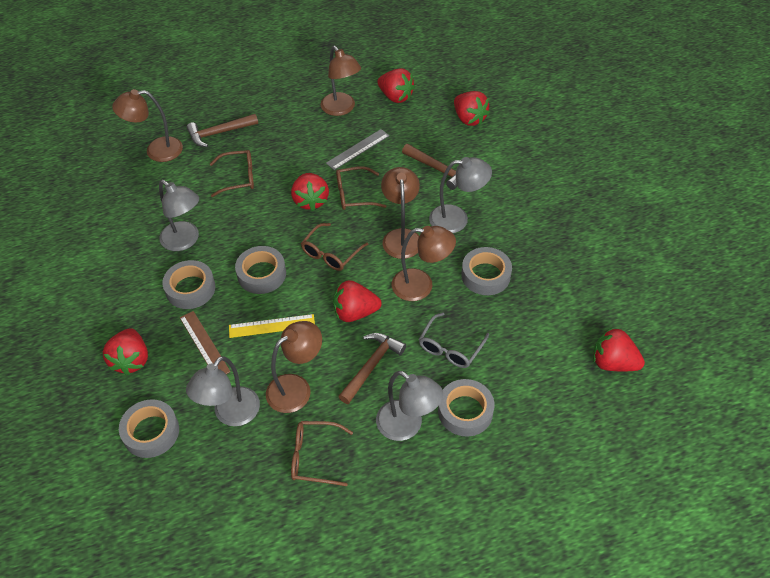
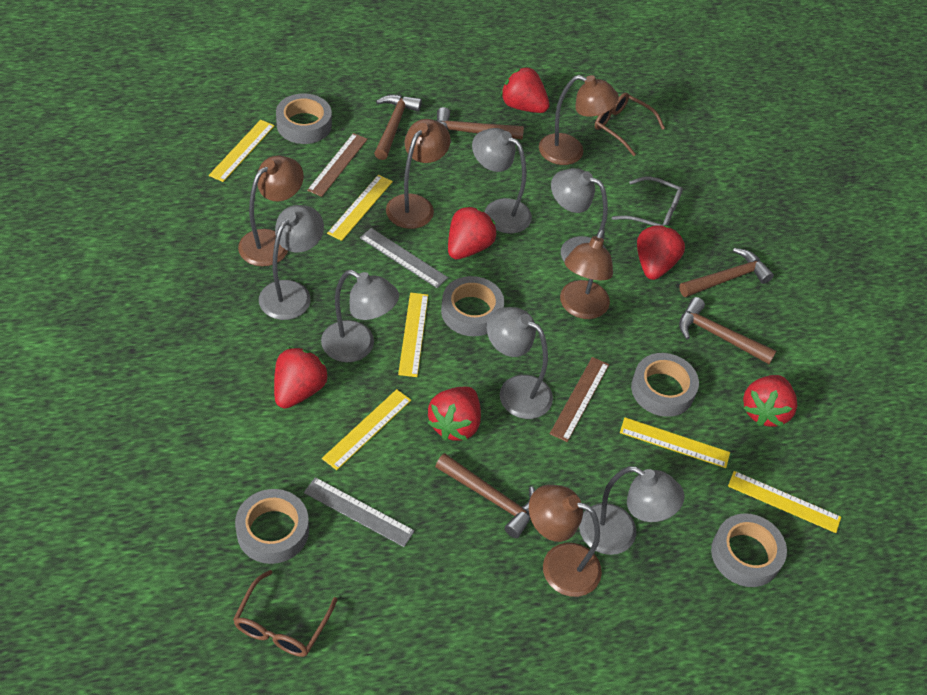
brown glasses: 4 -> 2
brown hammer: 3 -> 5
brown ruler: 1 -> 2
grey lamp: 4 -> 6
grey ruler: 1 -> 2
yellow ruler: 1 -> 6

